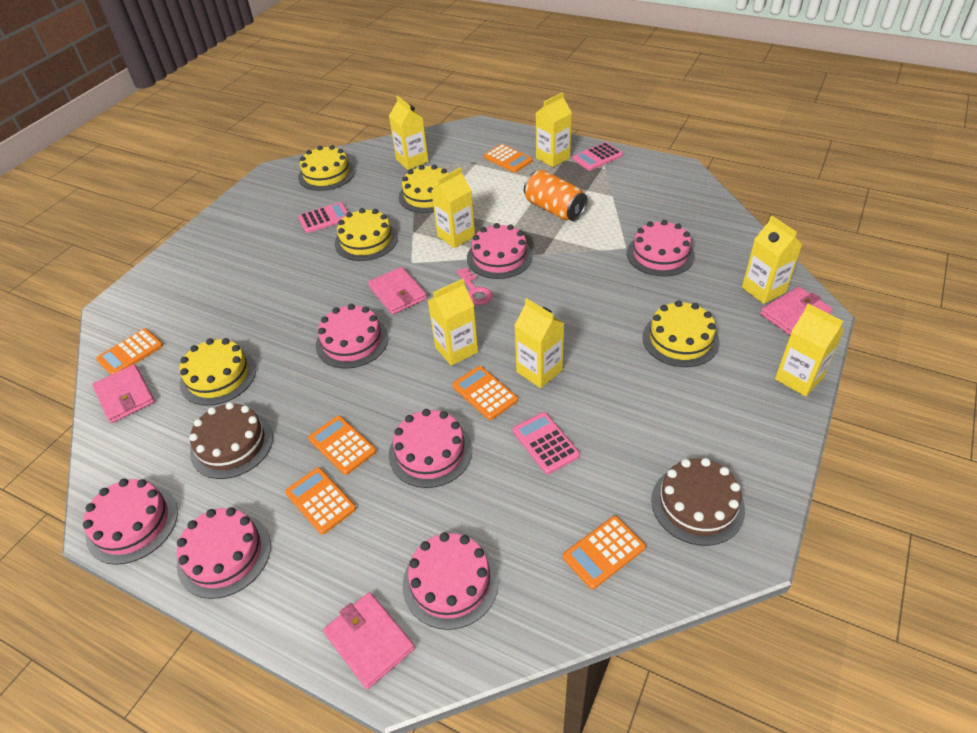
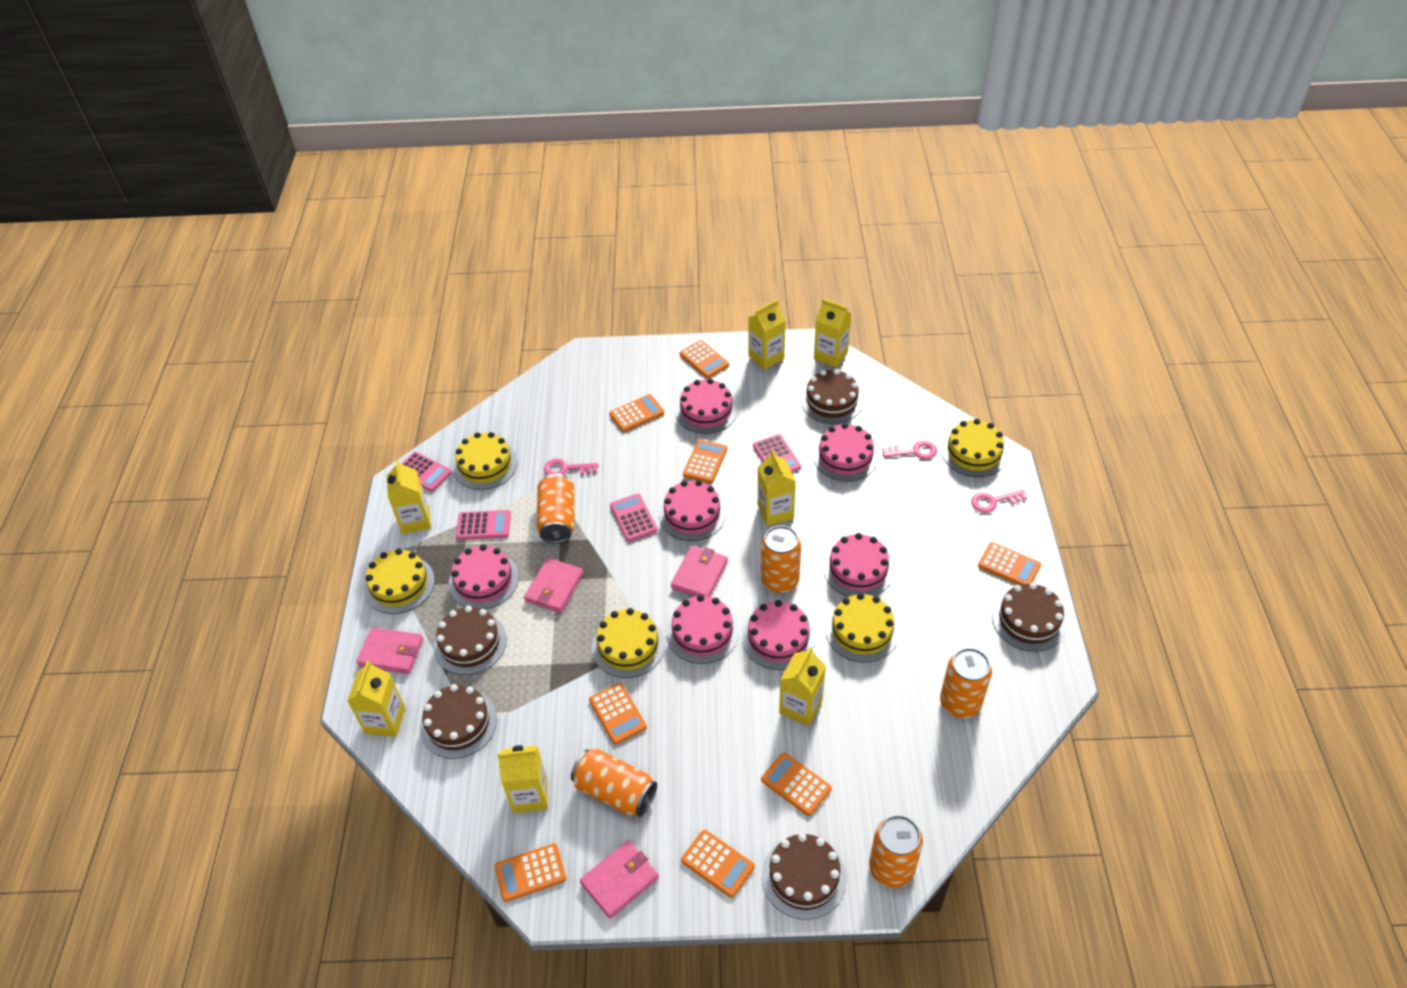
brown cake: 2 -> 5
orange calculator: 6 -> 8
orange can: 1 -> 5
pink calculator: 3 -> 4
pink key: 1 -> 3

